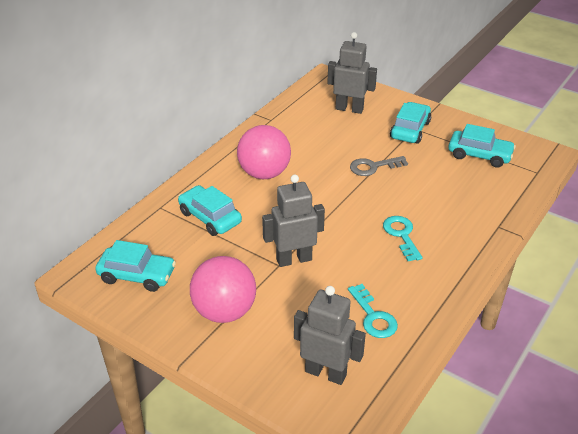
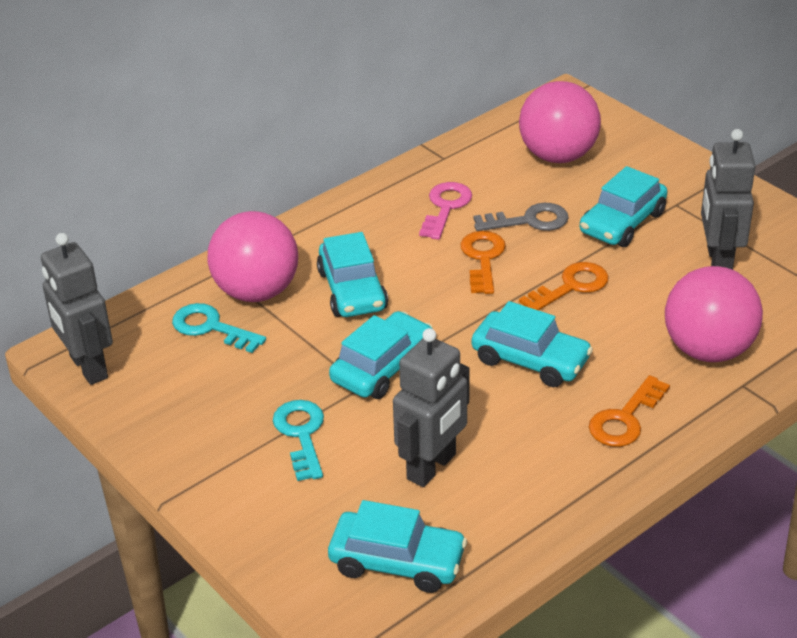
orange key: 0 -> 3
pink ball: 2 -> 3
pink key: 0 -> 1
turquoise car: 4 -> 5

